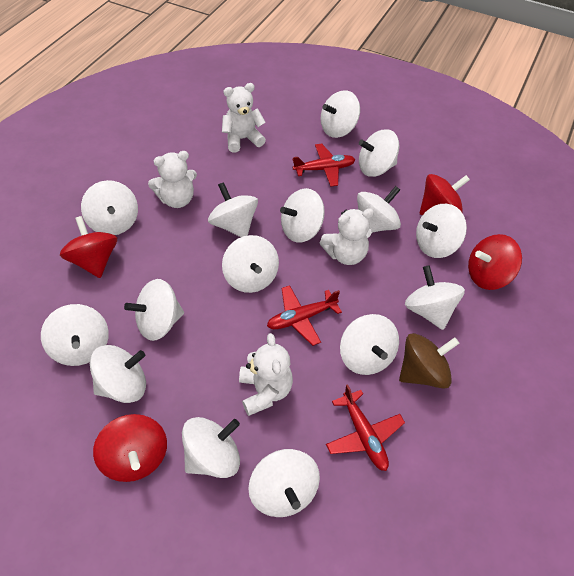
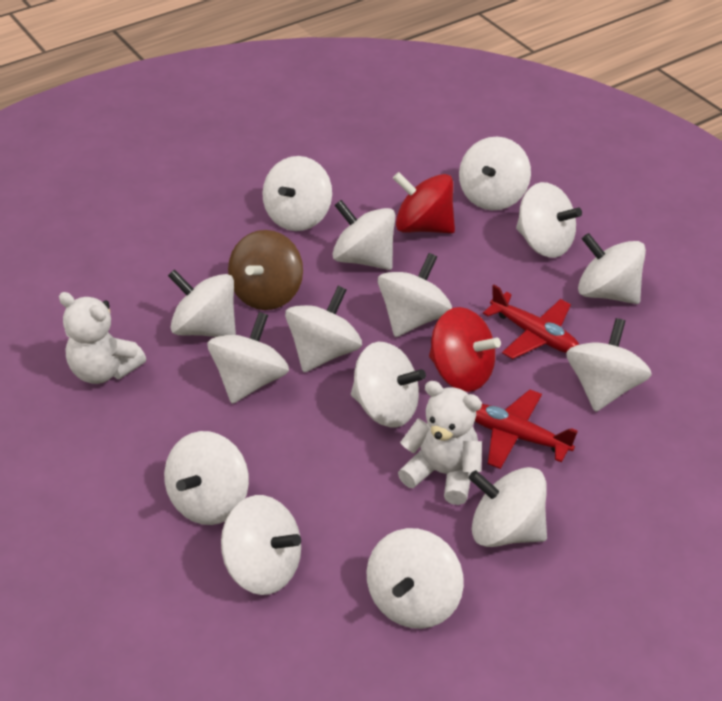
red plane: 3 -> 2
red spinning top: 4 -> 2
white teddy bear: 4 -> 2

